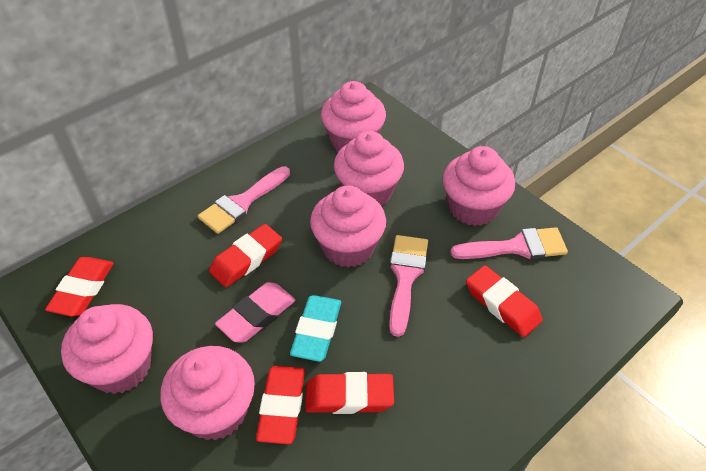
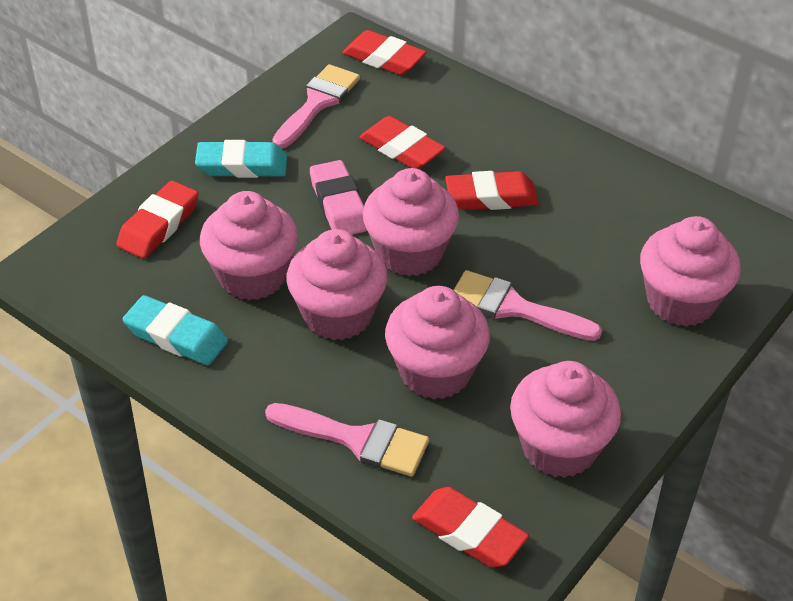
turquoise eraser: 1 -> 2

